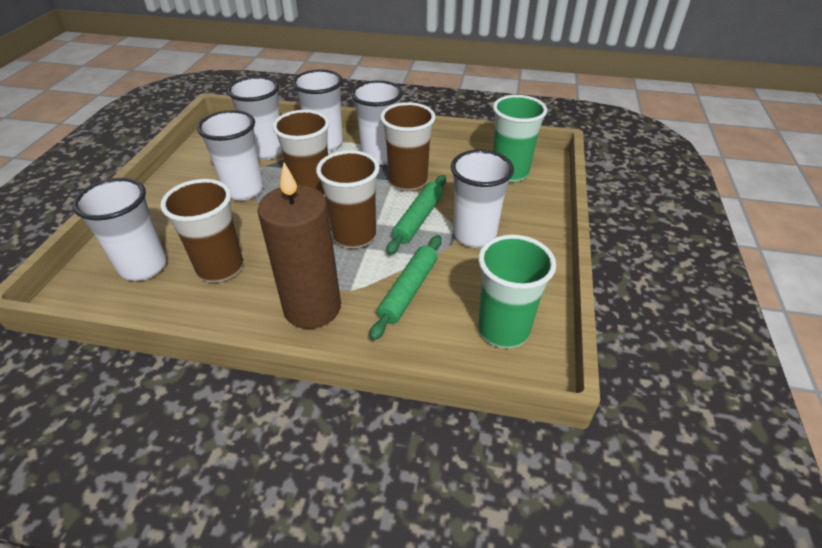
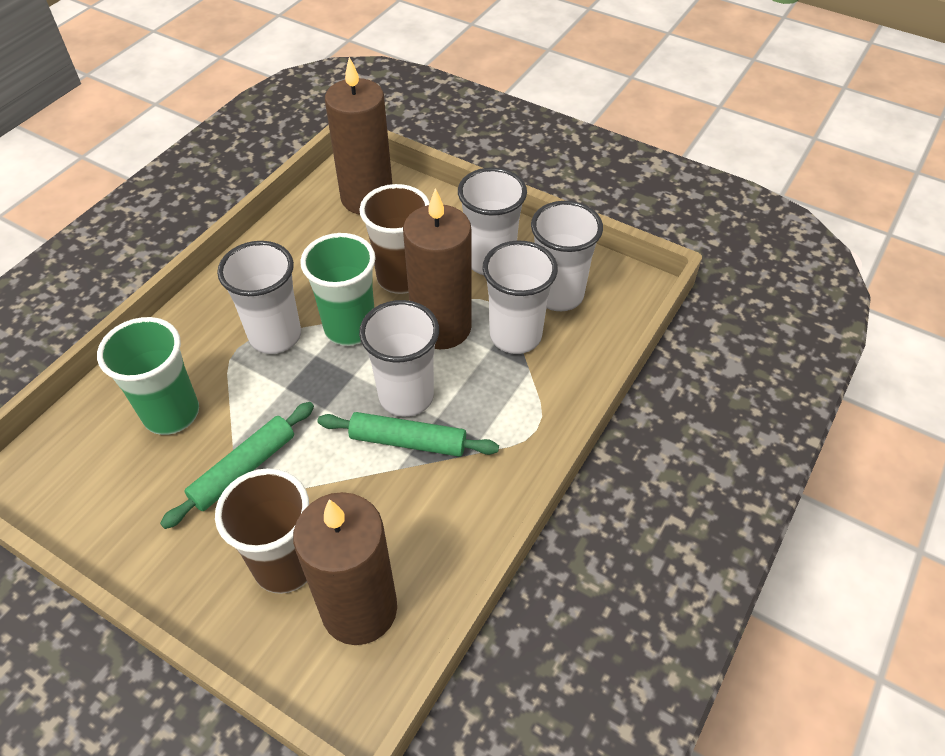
brown candle: 1 -> 3
brown cup: 4 -> 2
white cup: 6 -> 5

